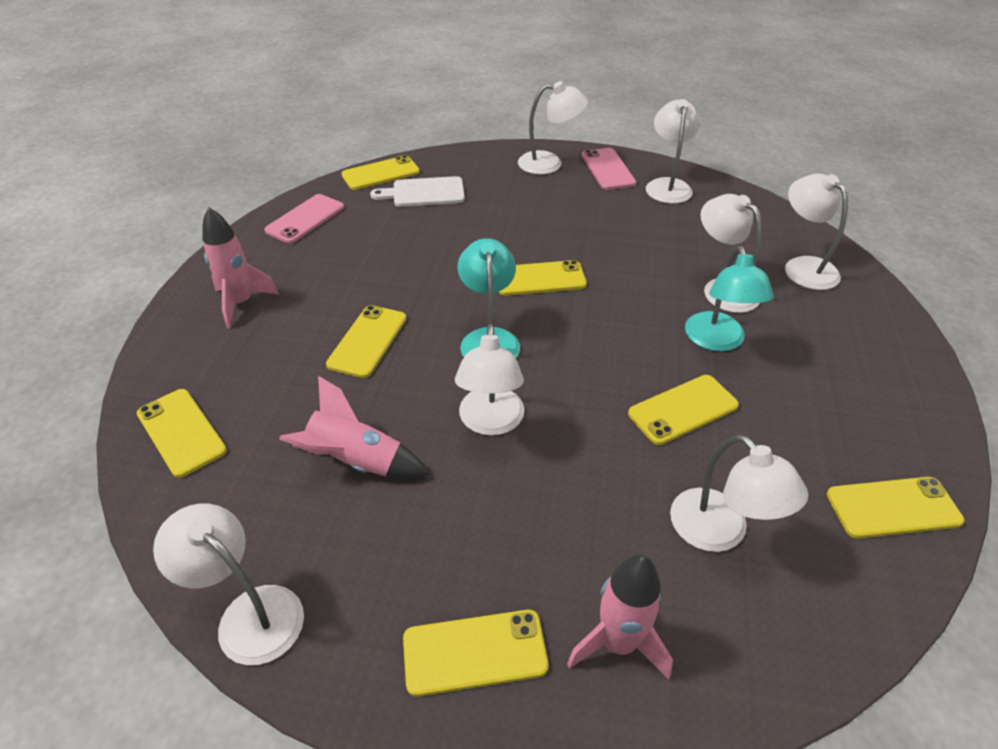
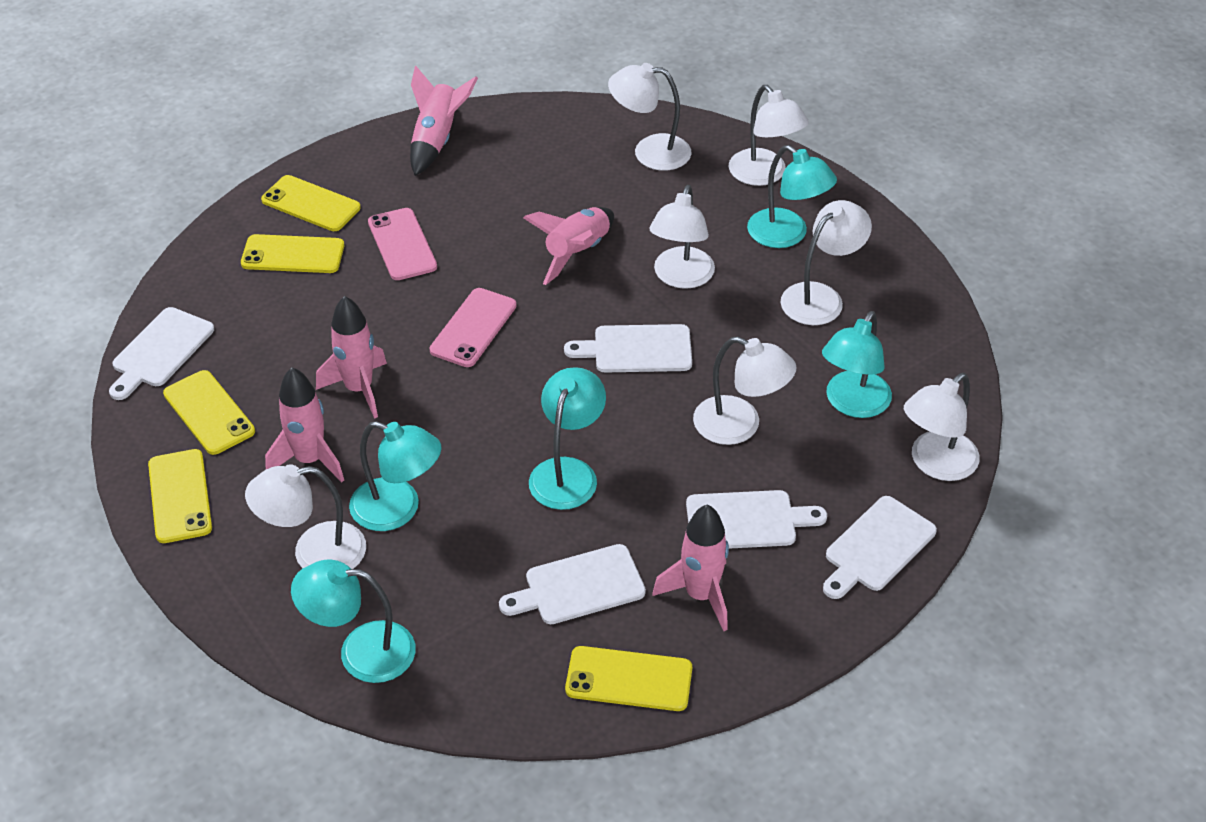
pink rocket: 3 -> 5
turquoise lamp: 2 -> 5
white cutting board: 1 -> 5
yellow phone: 7 -> 5

